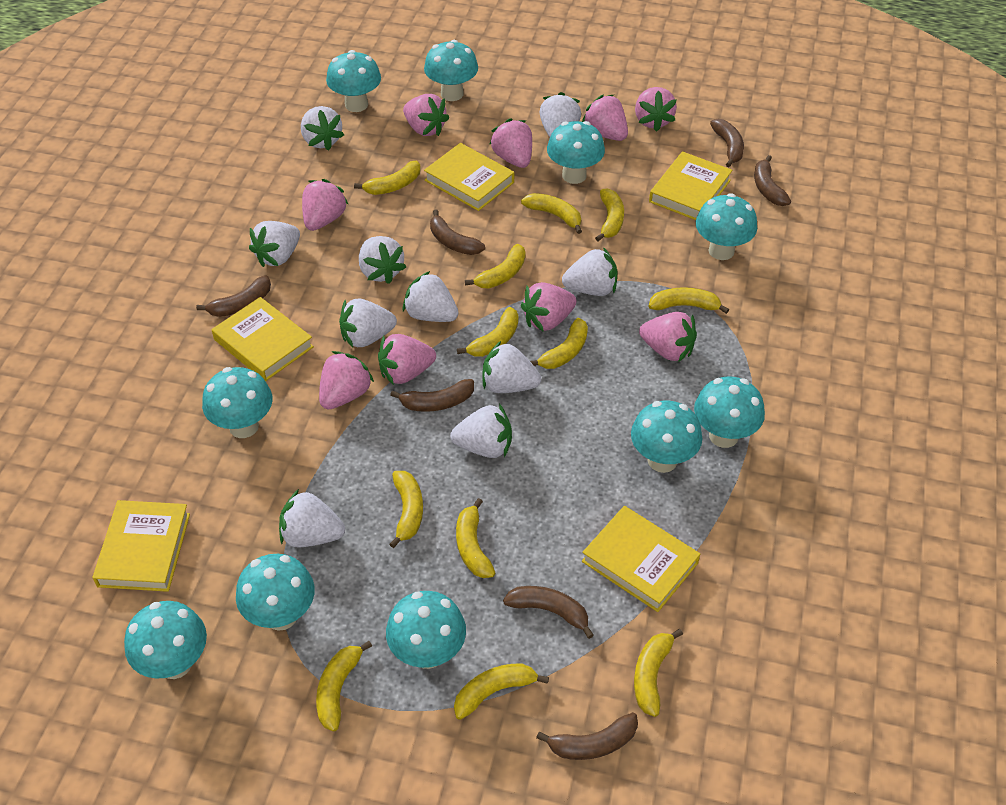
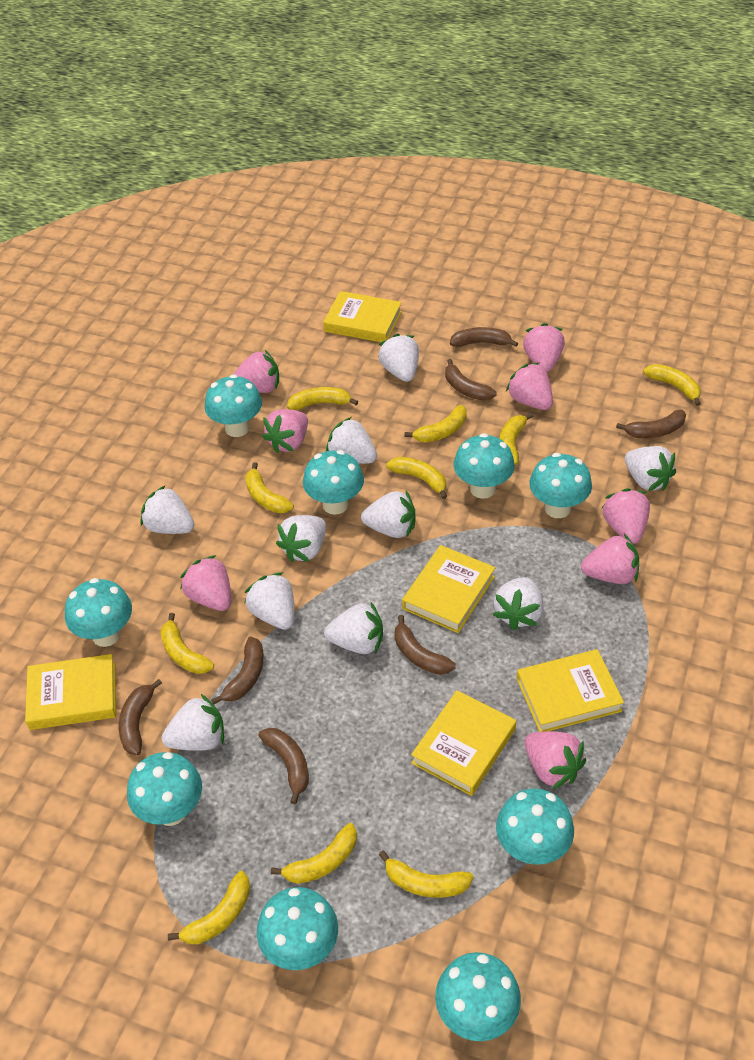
pink strawberry: 9 -> 8
turquoise mushroom: 10 -> 9
yellow banana: 12 -> 10

